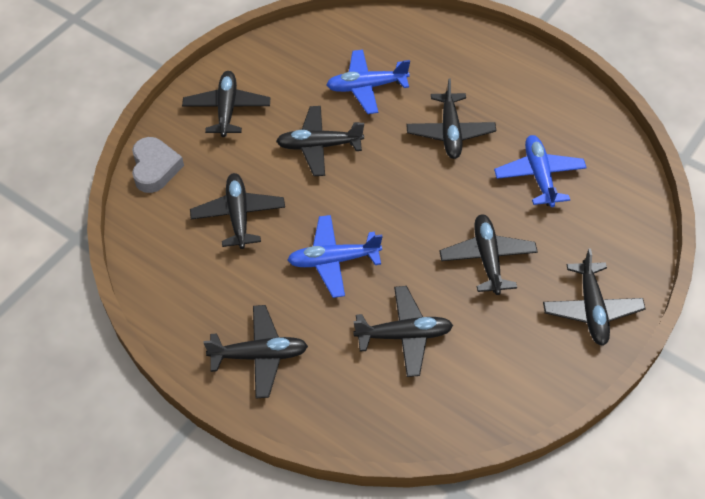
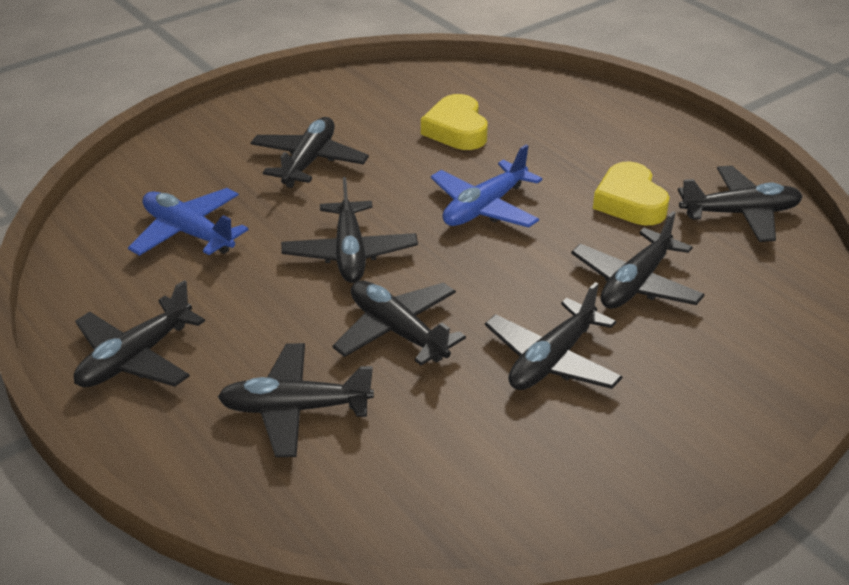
blue plane: 3 -> 2
grey heart: 1 -> 0
yellow heart: 0 -> 2

